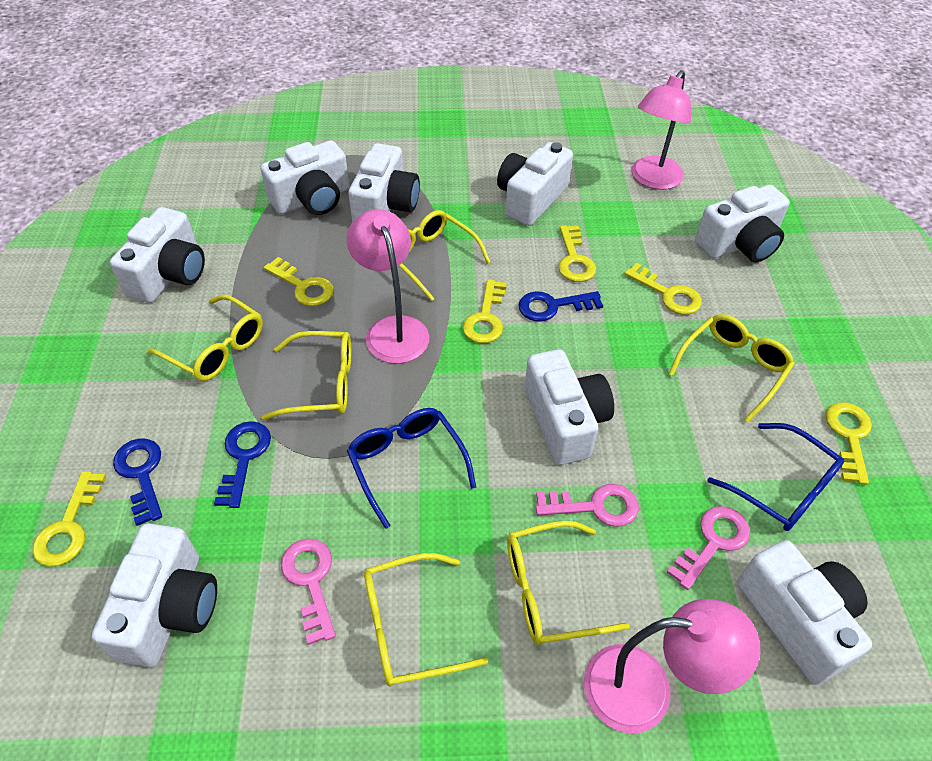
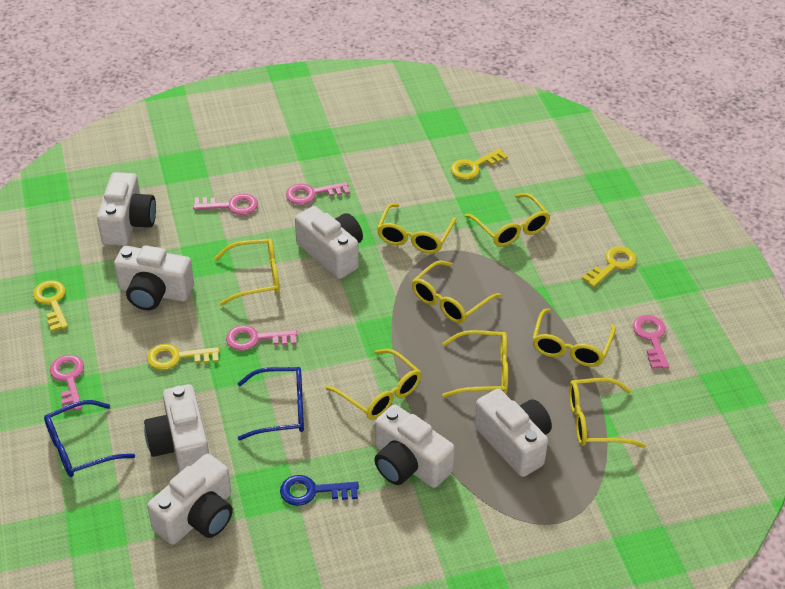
blue key: 3 -> 1
pink key: 3 -> 5
pink lamp: 3 -> 0
white camera: 8 -> 7
yellow glasses: 6 -> 8
yellow key: 6 -> 4

